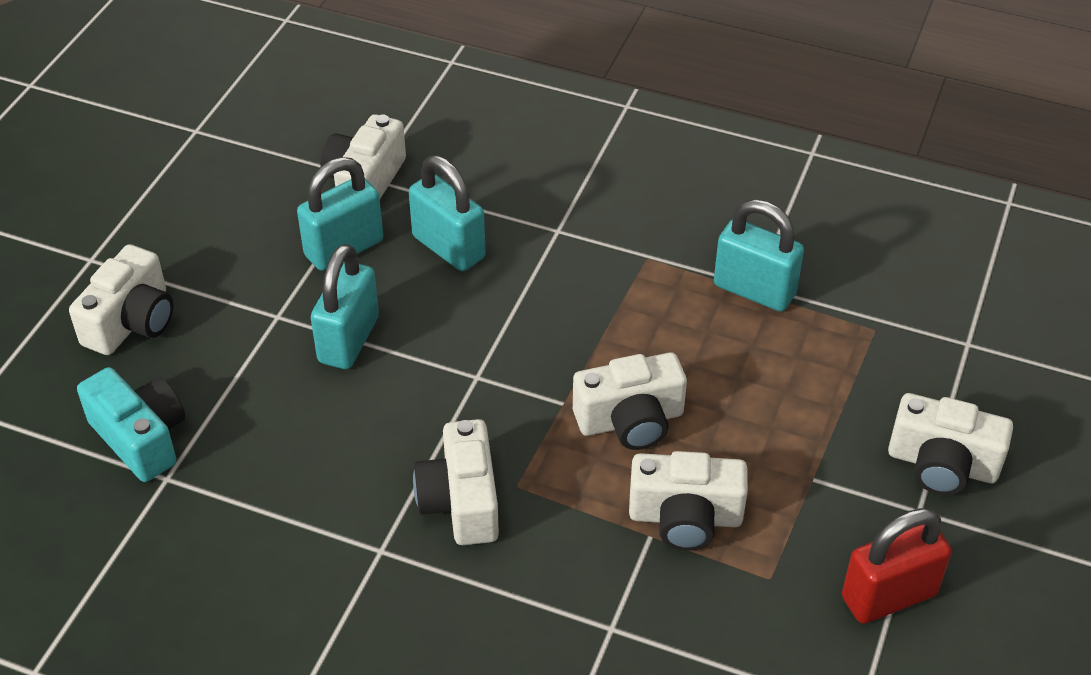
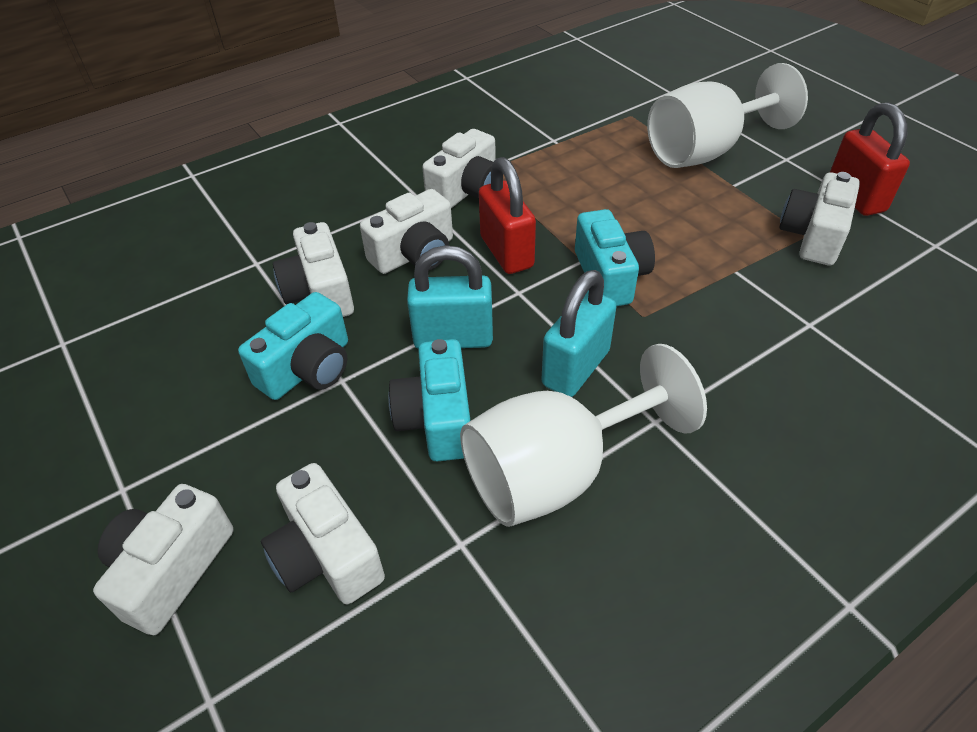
red padlock: 1 -> 2
turquoise camera: 1 -> 3
turquoise padlock: 4 -> 2
white goblet: 0 -> 2

